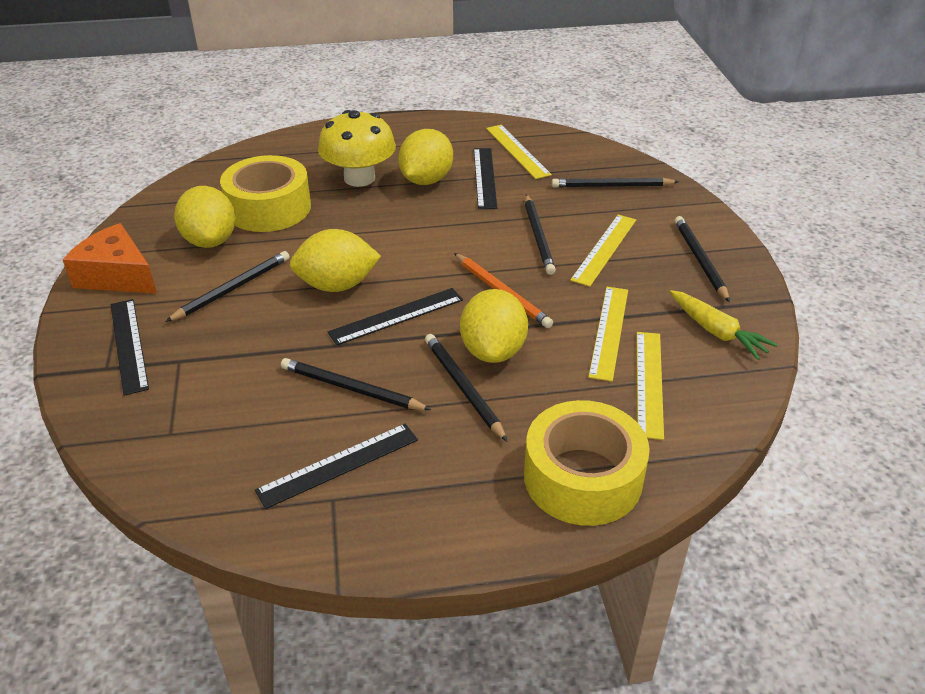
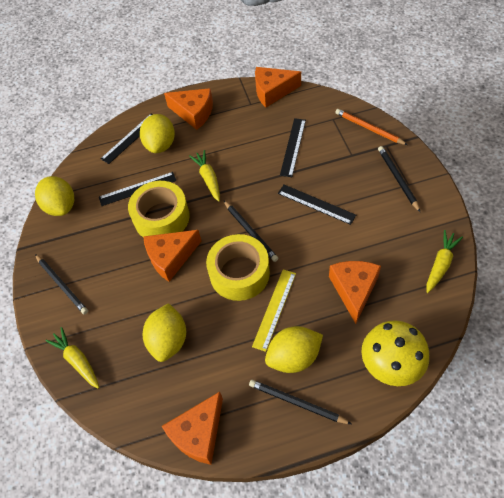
black pencil: 6 -> 4
orange cheese: 1 -> 5
yellow carrot: 1 -> 3
yellow ruler: 4 -> 1

